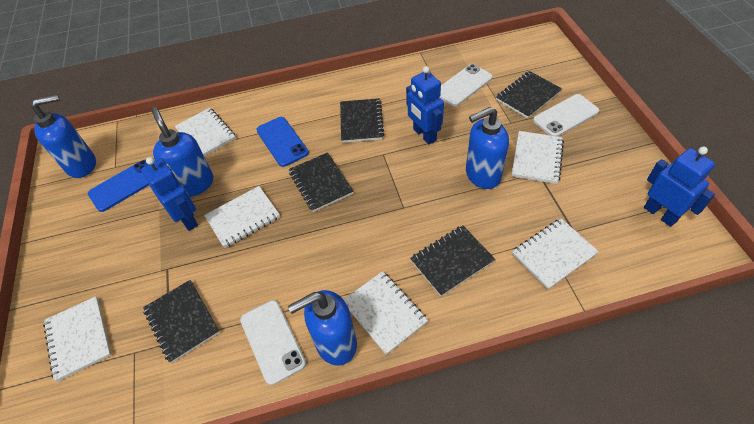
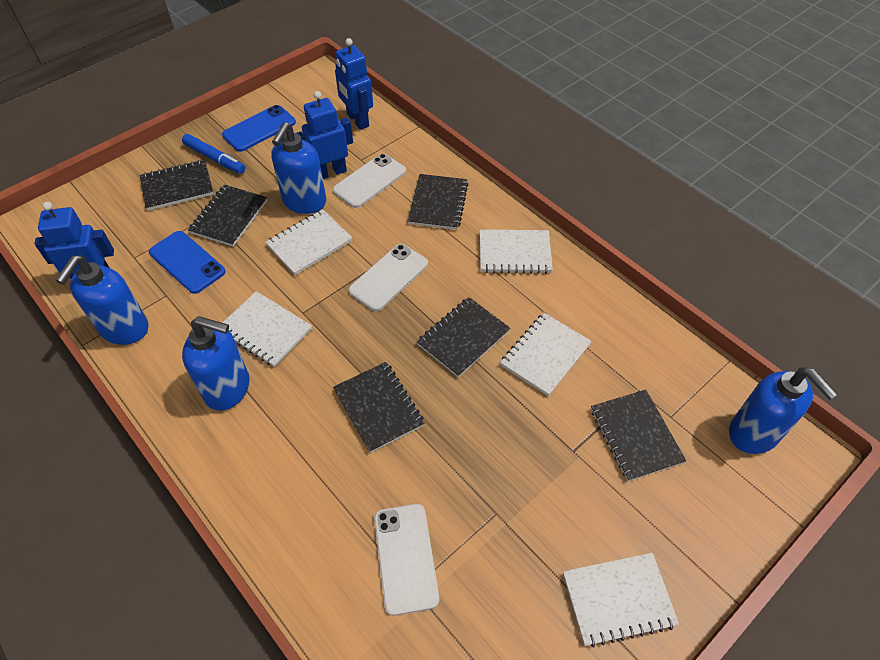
black notebook: 5 -> 6
blue marker: 0 -> 1
white notebook: 6 -> 5

